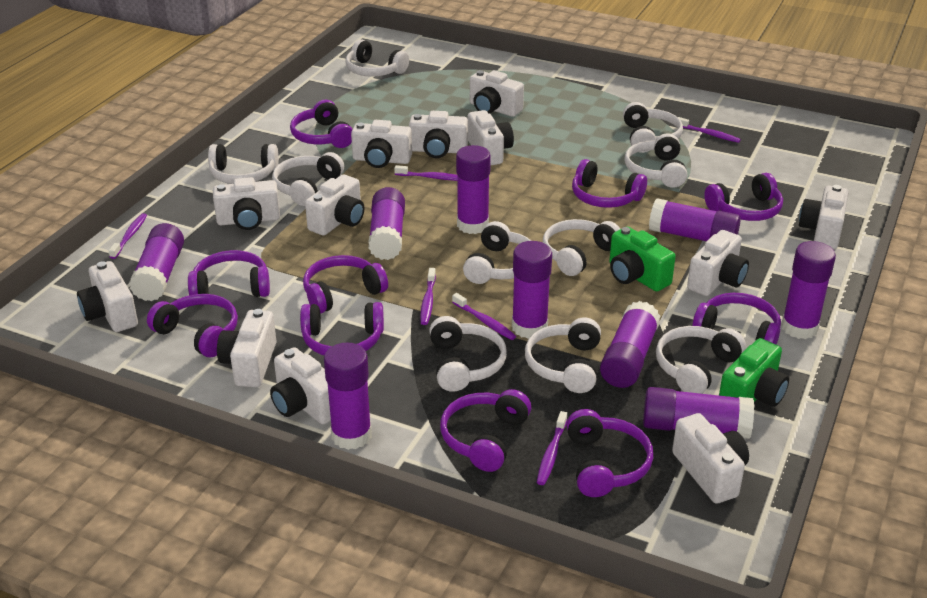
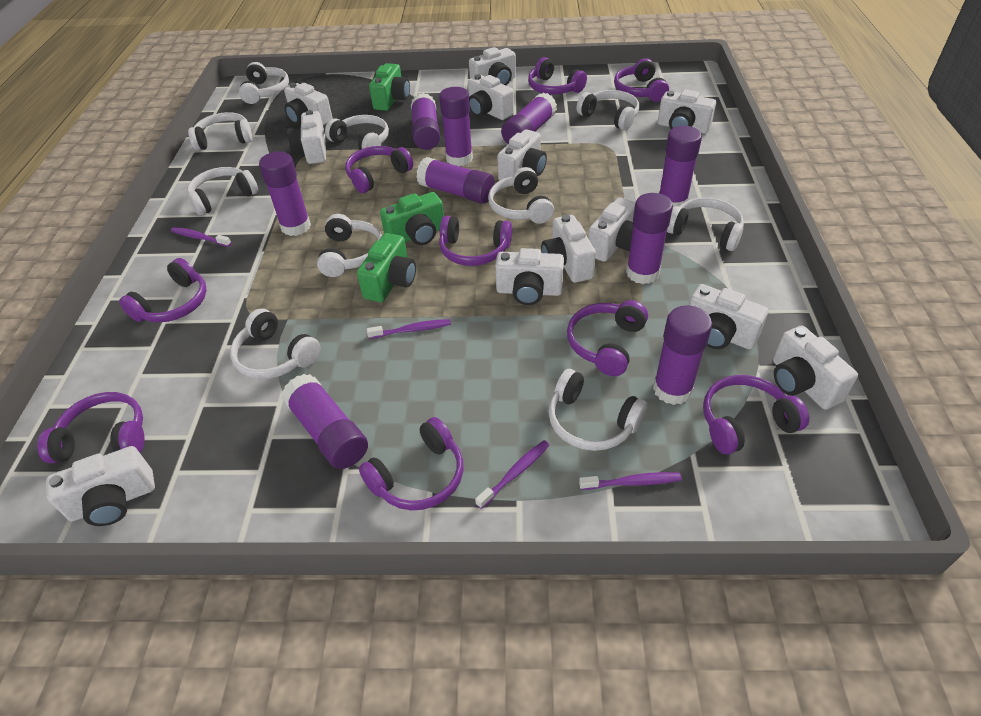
green camera: 2 -> 3
purple headphones: 10 -> 9
purple toothbrush: 6 -> 4

